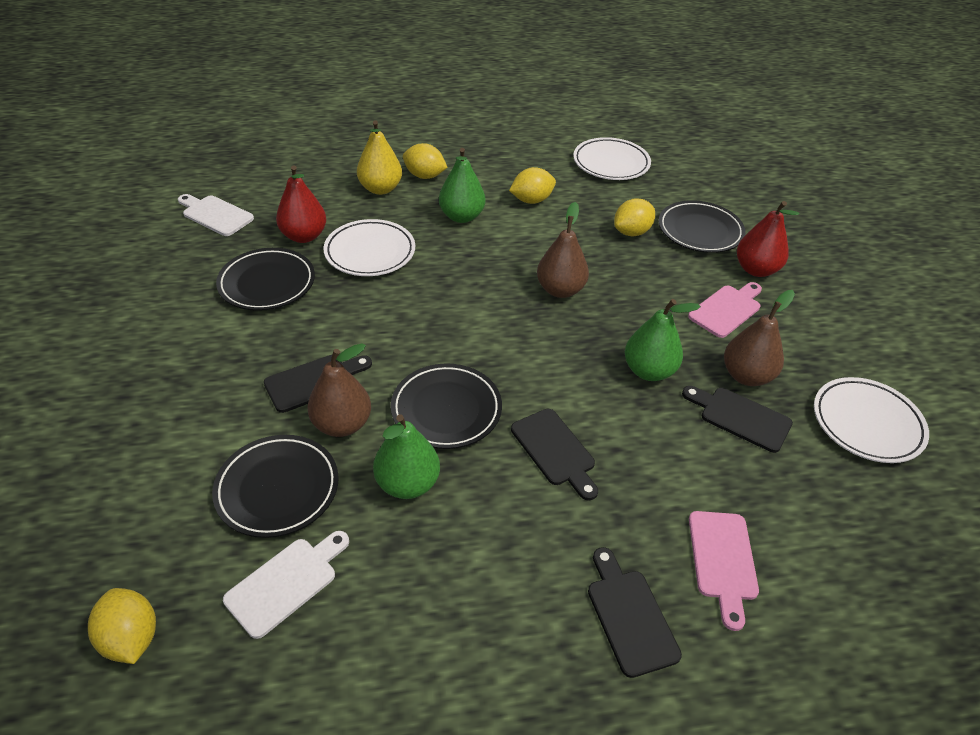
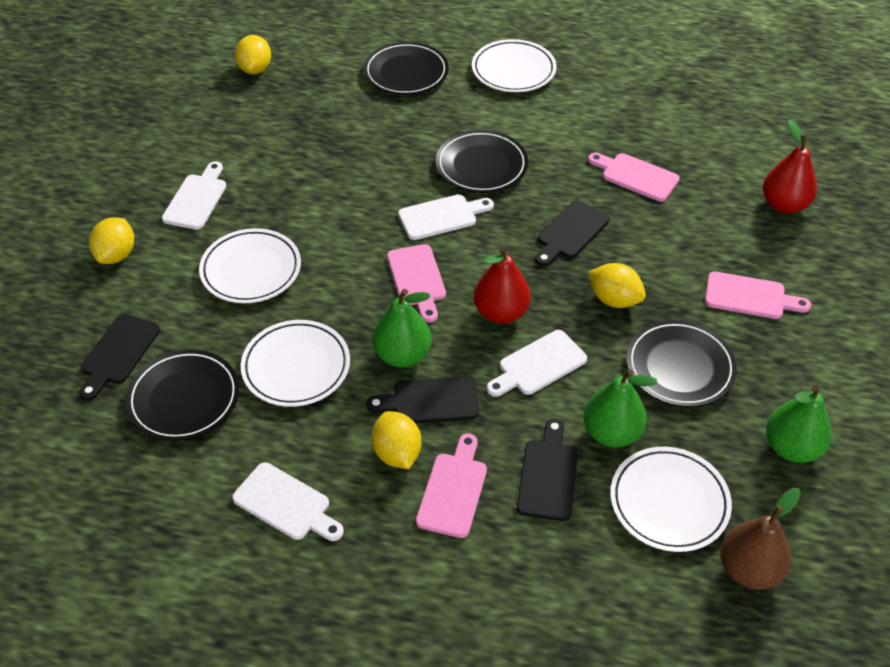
brown pear: 3 -> 1
pink cutting board: 2 -> 4
white cutting board: 2 -> 4
white plate: 3 -> 4
yellow pear: 1 -> 0

